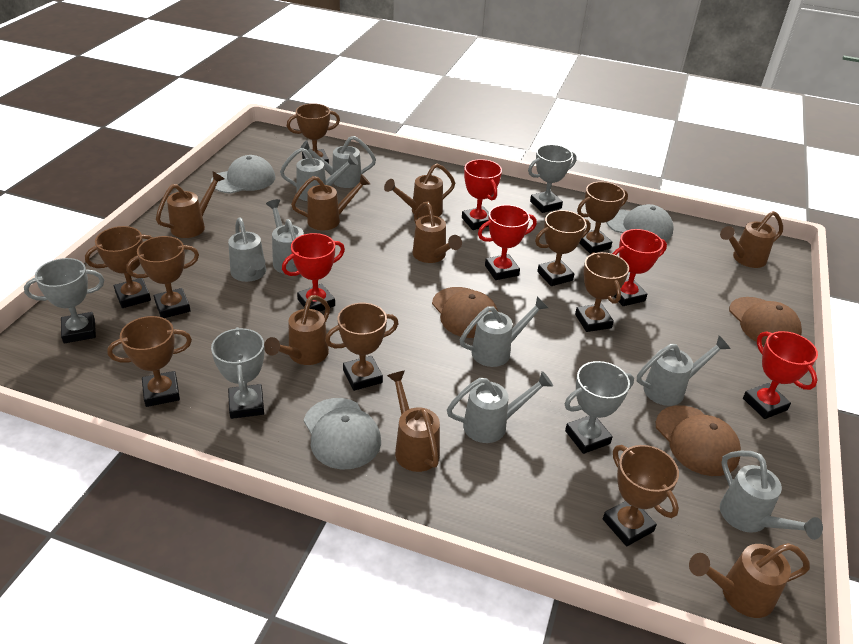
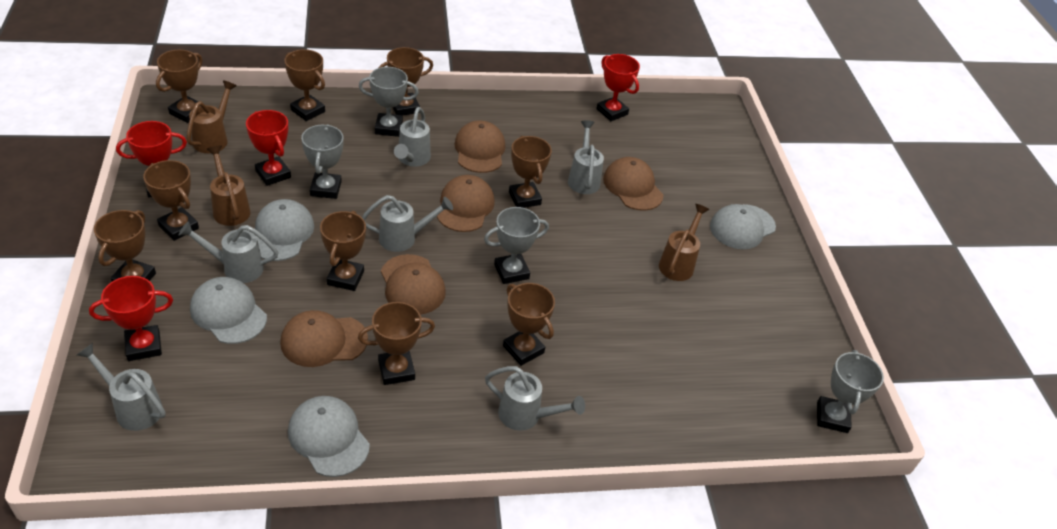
brown cap: 3 -> 5
brown watering can: 8 -> 3
grey cap: 3 -> 4
grey watering can: 8 -> 6
red trophy: 5 -> 4

